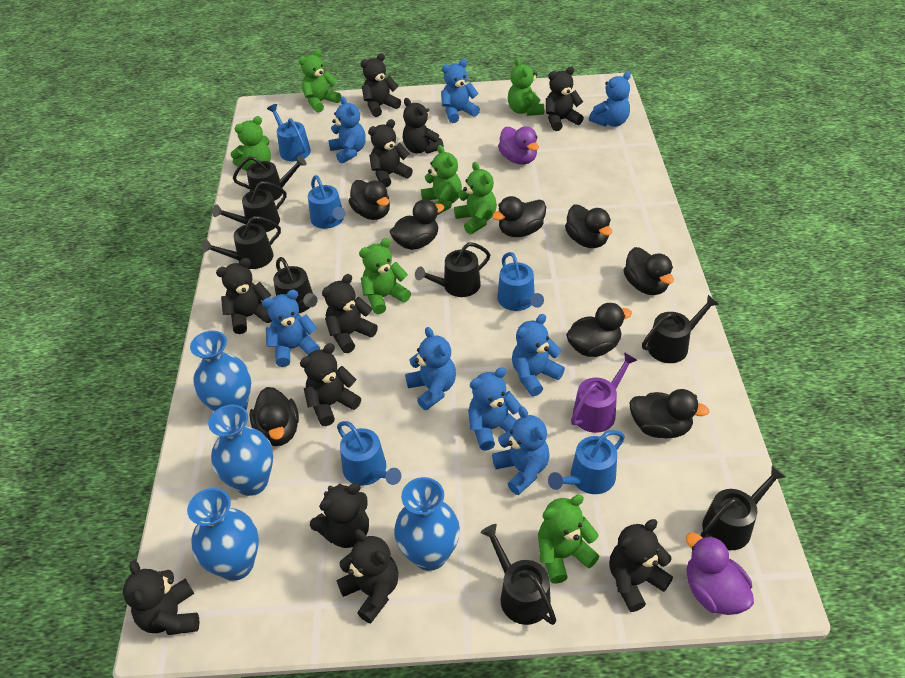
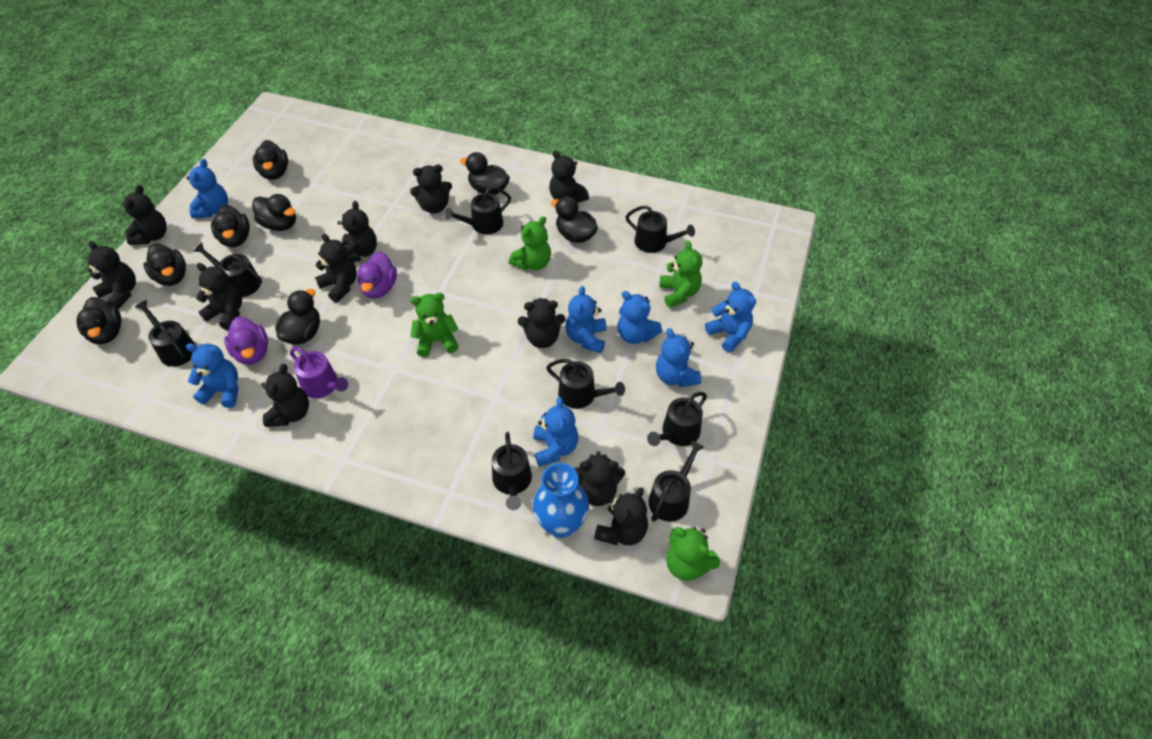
blue teddy bear: 8 -> 7
blue vase: 4 -> 1
blue watering can: 5 -> 0
green teddy bear: 7 -> 4

